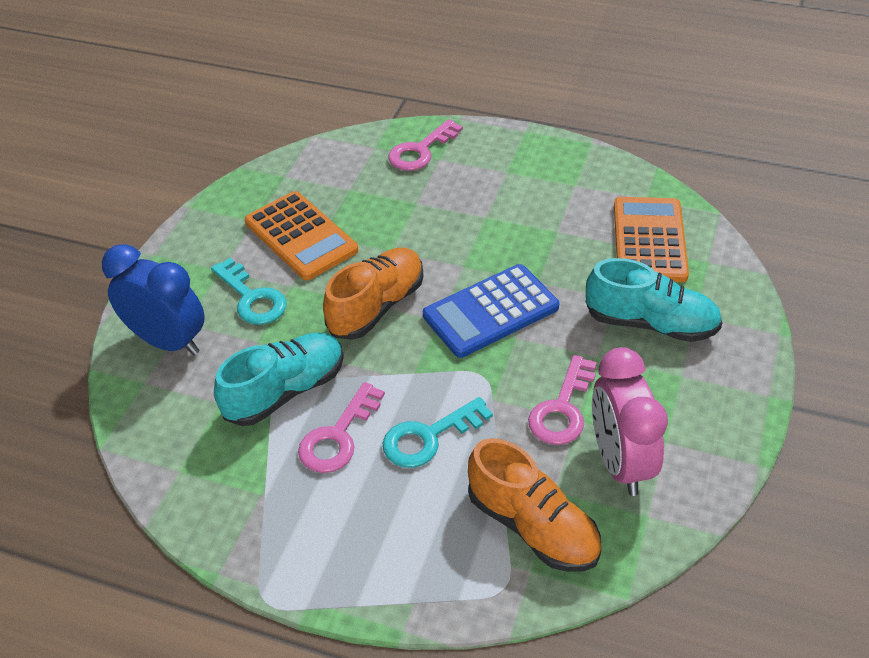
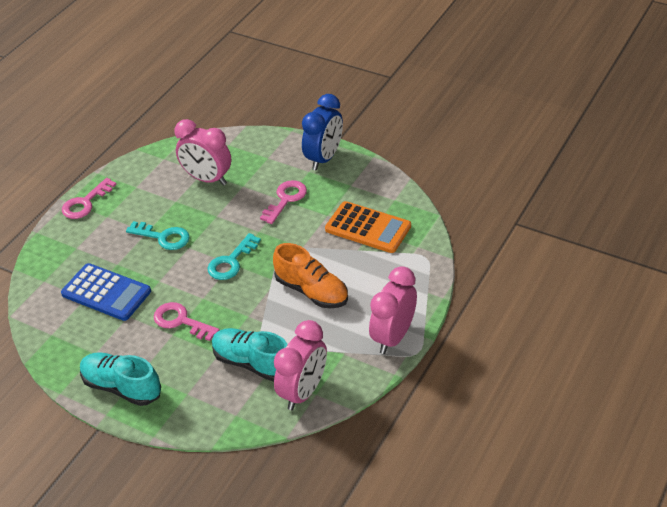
orange calculator: 2 -> 1
orange shoe: 2 -> 1
pink clock: 1 -> 3

